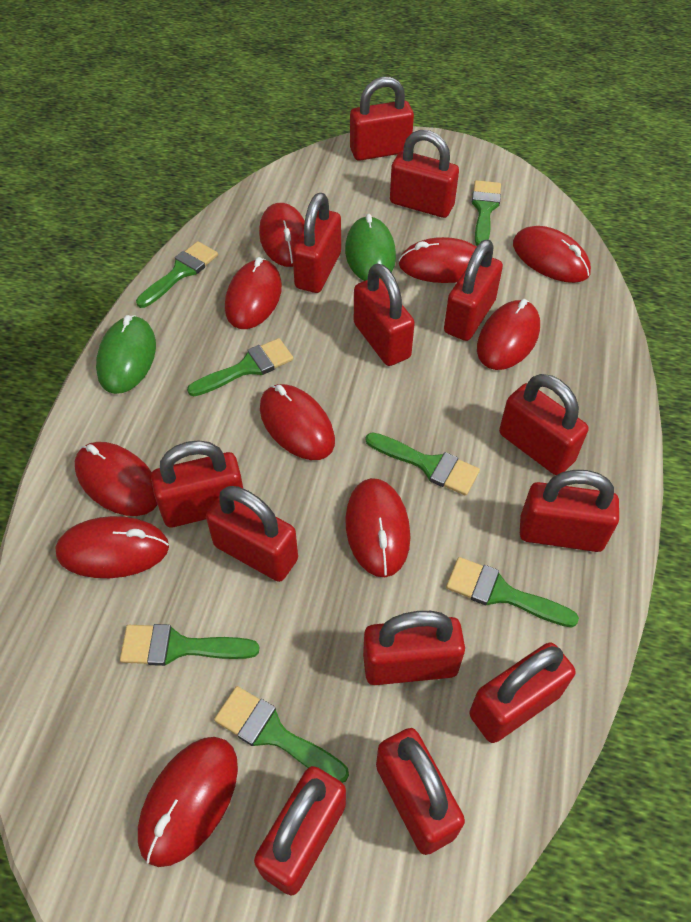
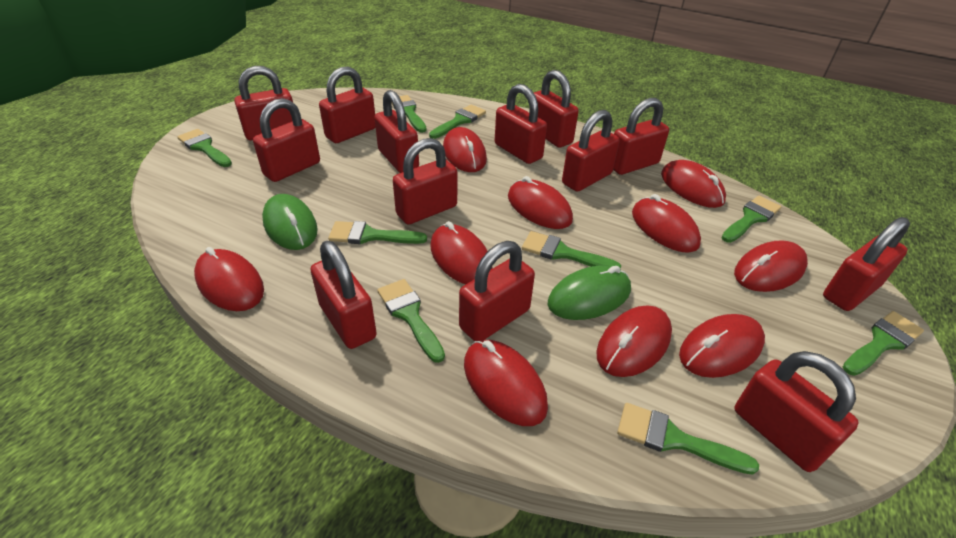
green brush: 7 -> 9

